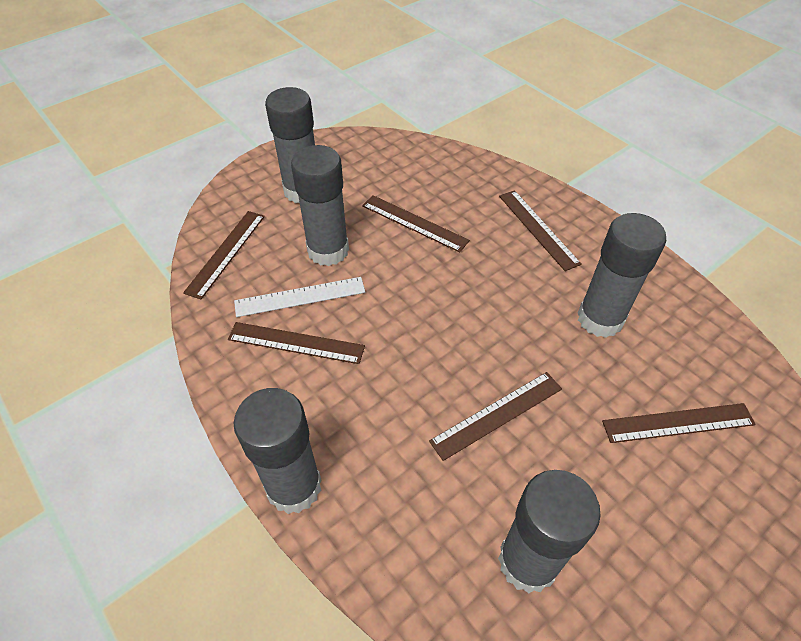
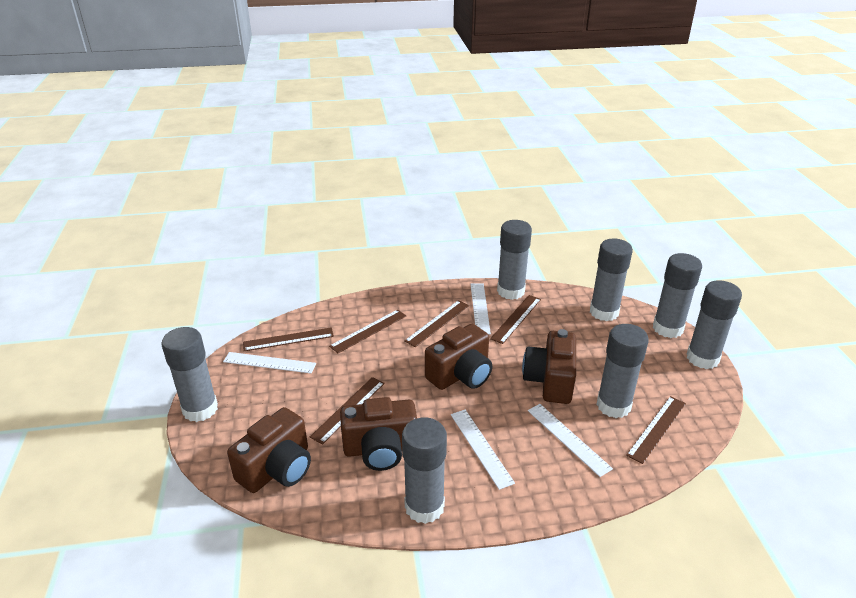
brown camera: 0 -> 4
grey glue stick: 5 -> 7
white ruler: 1 -> 4

